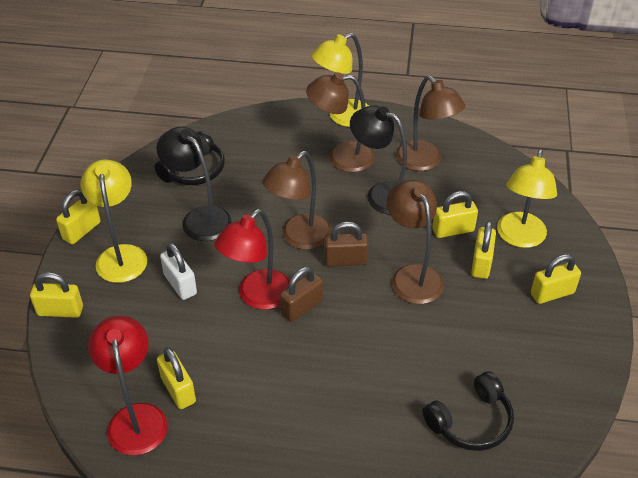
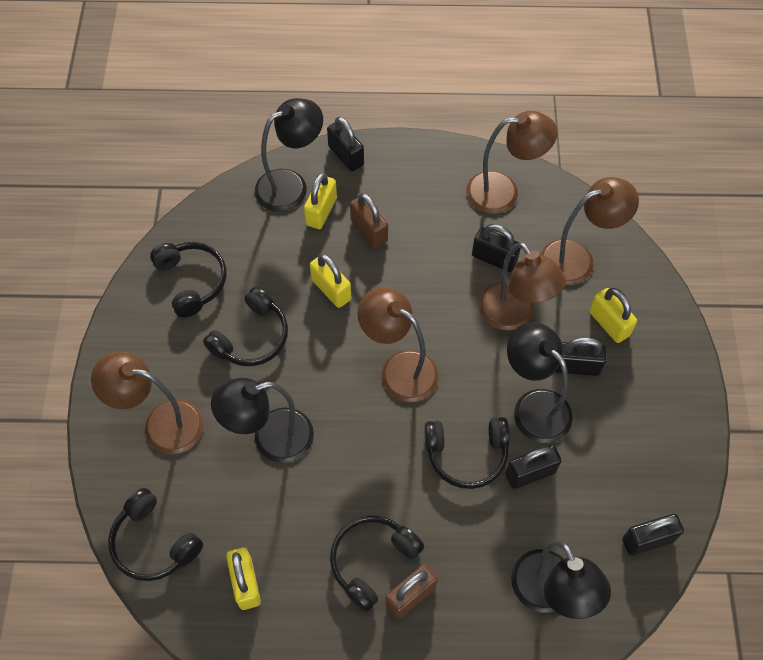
black headphones: 2 -> 5
black lamp: 2 -> 4
black padlock: 0 -> 5
brown lamp: 4 -> 5
red lamp: 2 -> 0
white padlock: 1 -> 0
yellow lamp: 3 -> 0
yellow padlock: 6 -> 4

